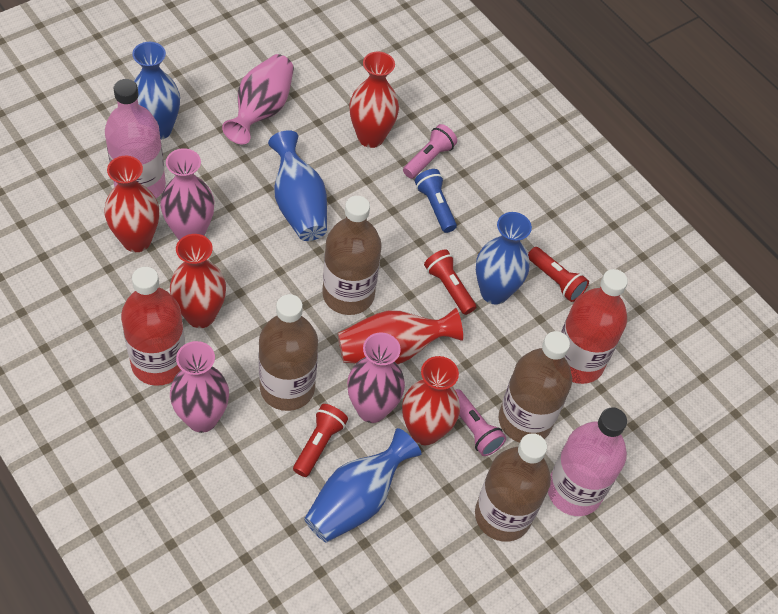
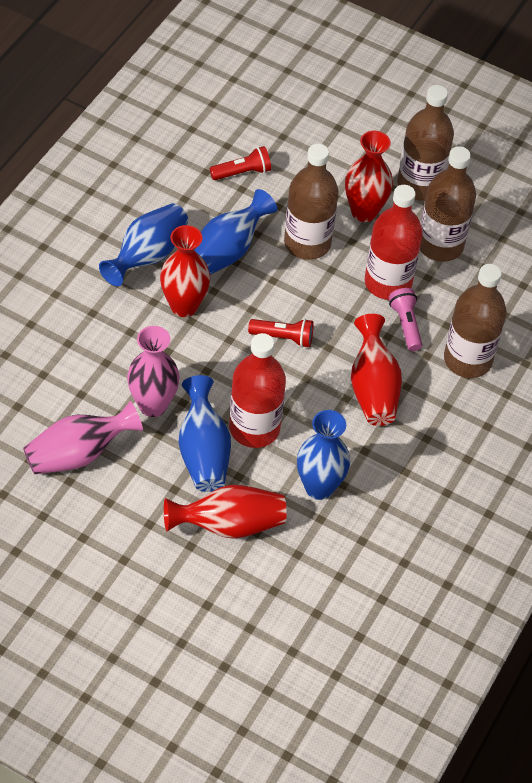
blue flashlight: 1 -> 0
pink bottle: 2 -> 0
pink flashlight: 2 -> 1
pink vase: 4 -> 2
red flashlight: 3 -> 2
red vase: 5 -> 4

